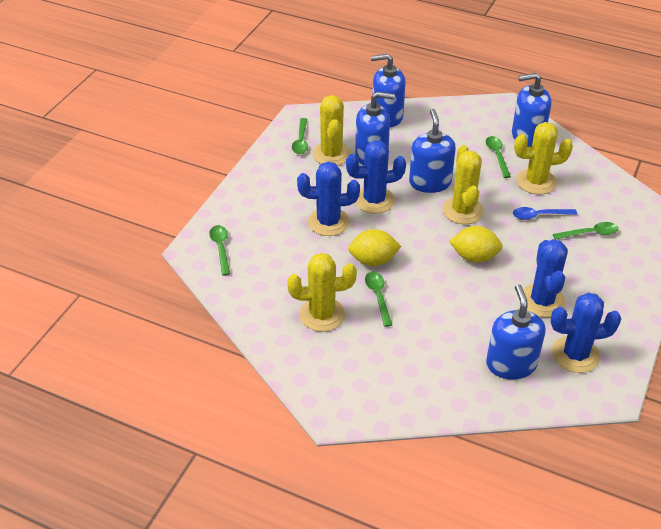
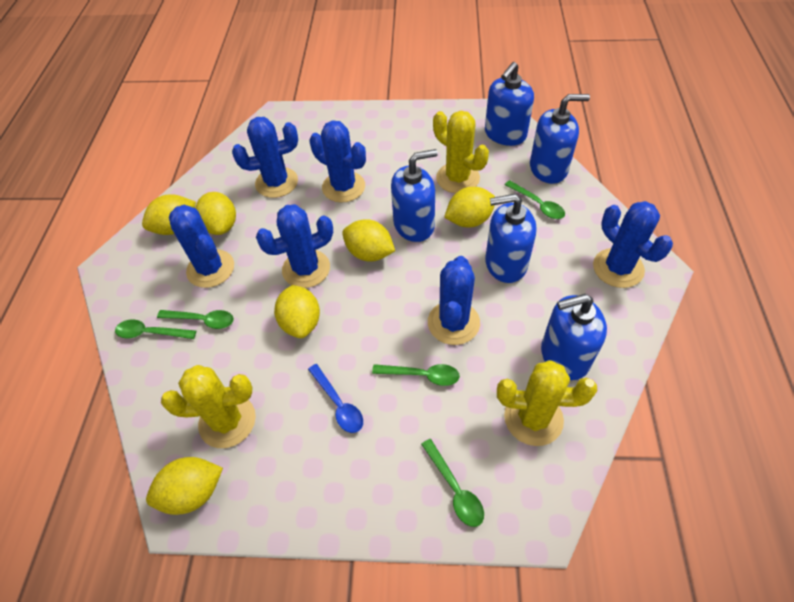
blue cactus: 4 -> 6
yellow cactus: 4 -> 3
yellow lemon: 2 -> 6

